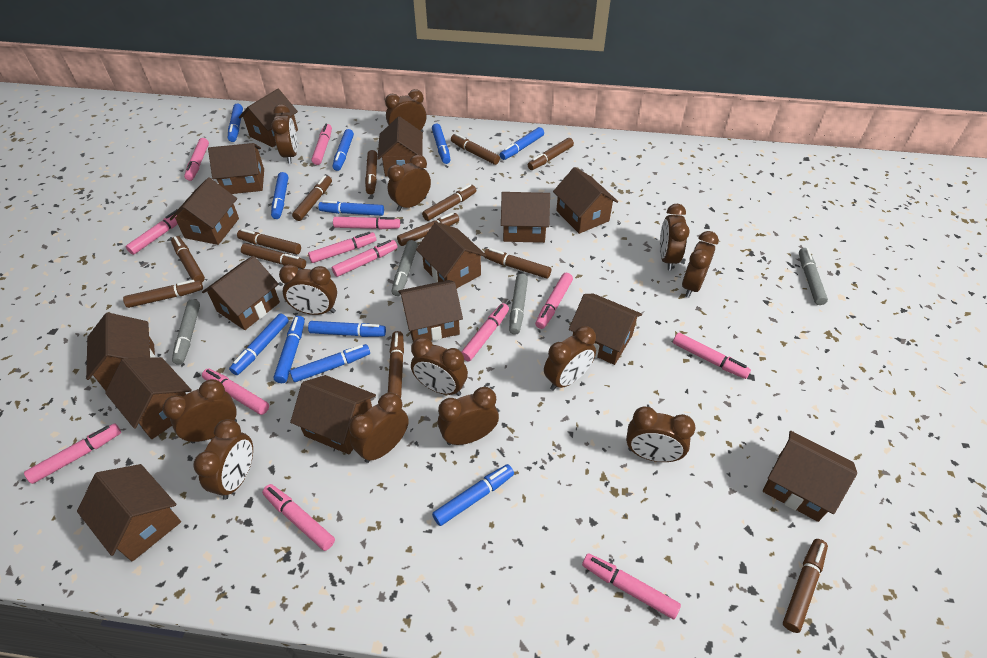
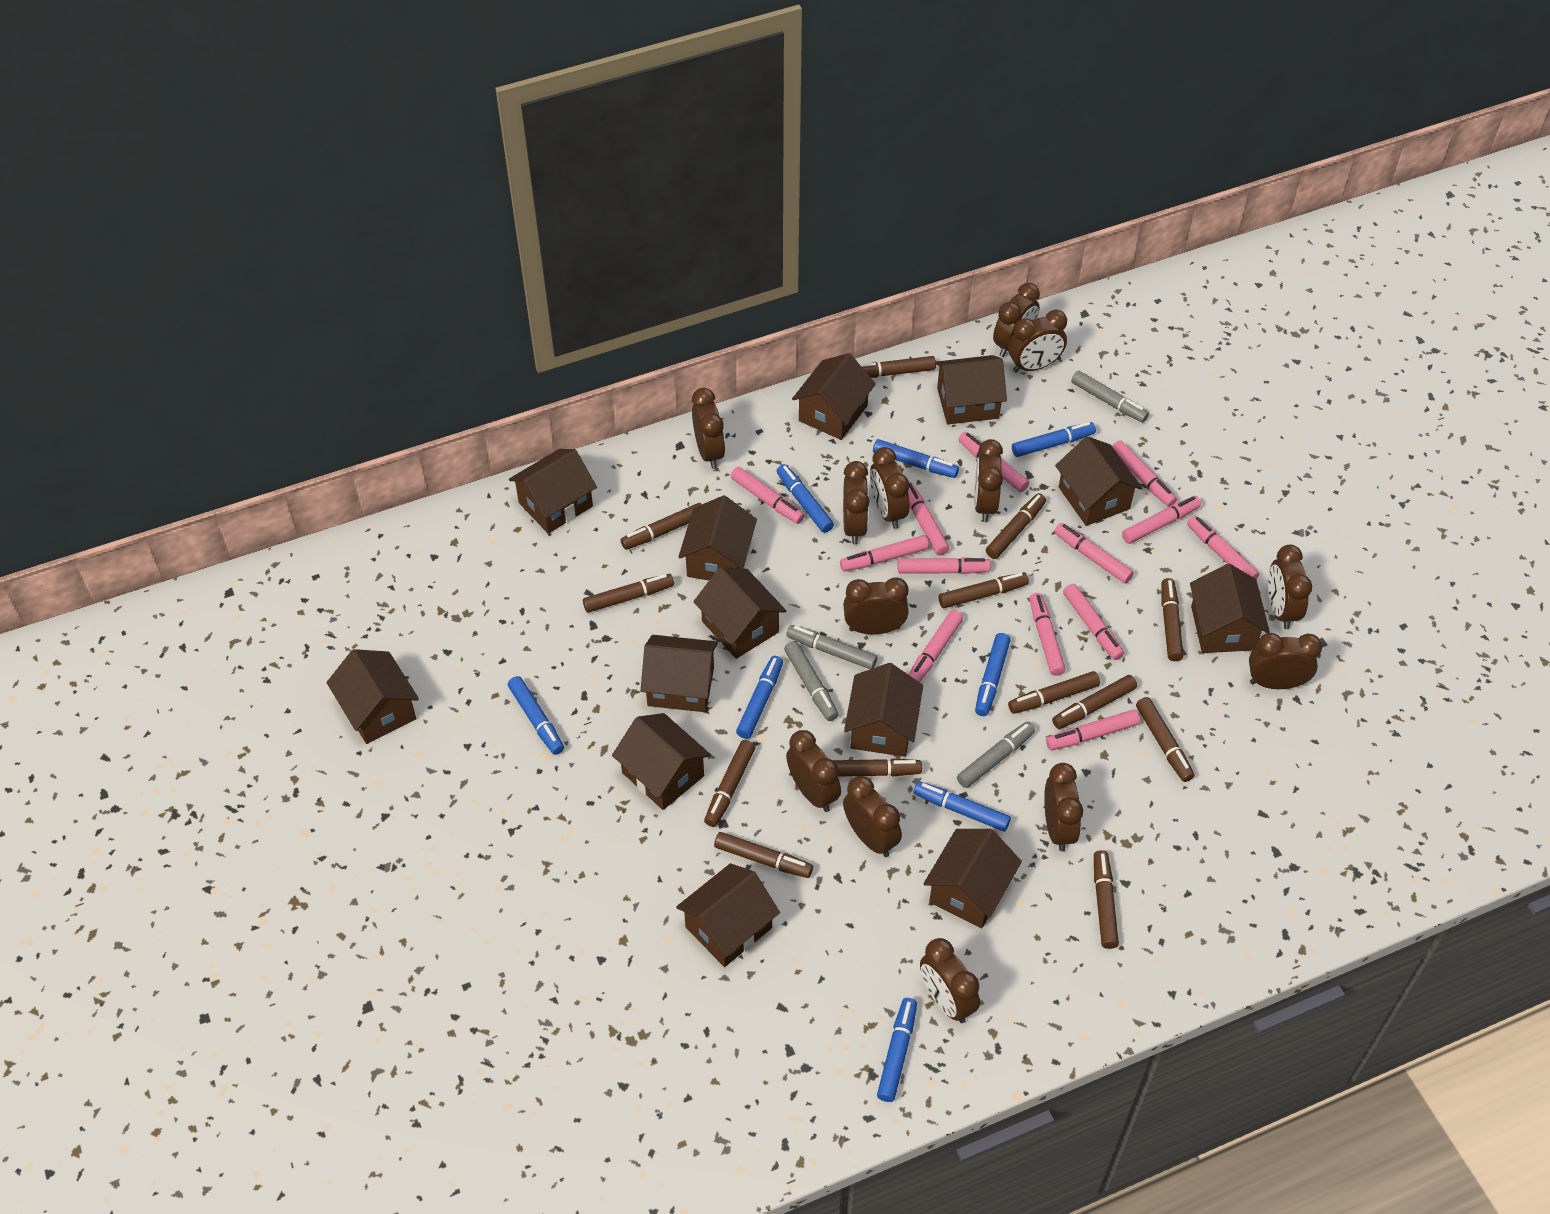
blue marker: 11 -> 8
brown house: 15 -> 13

